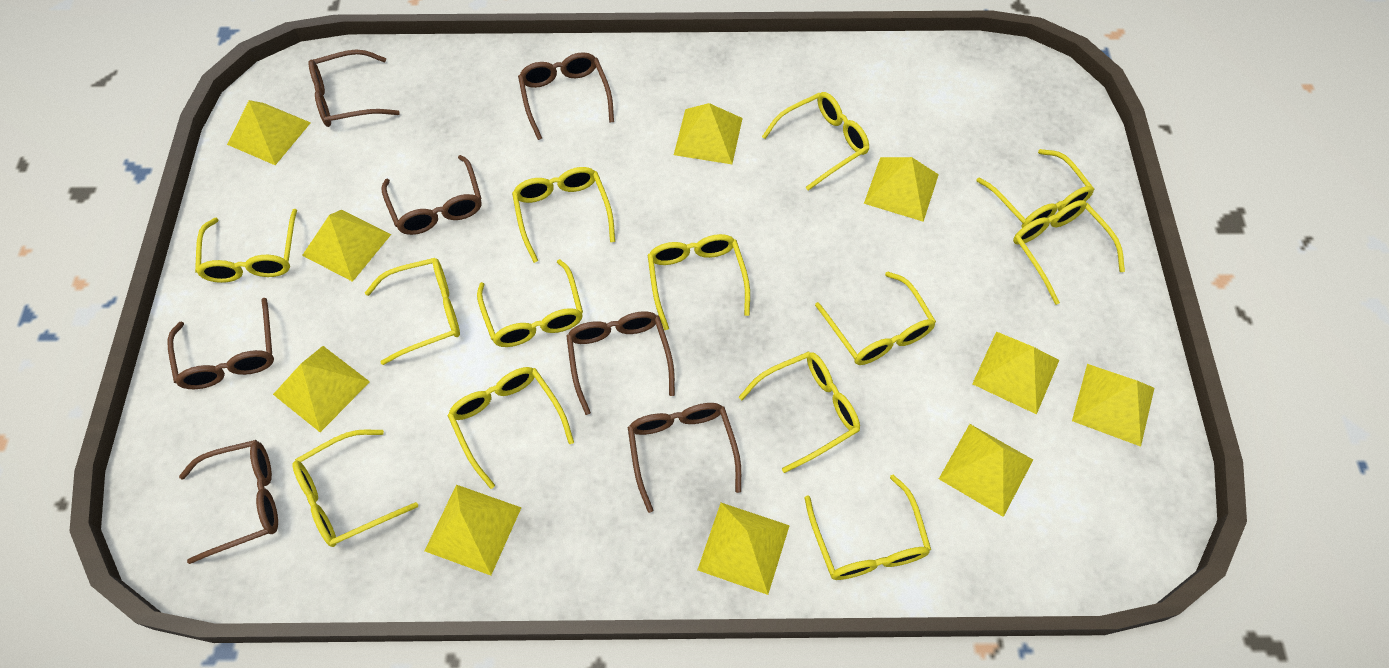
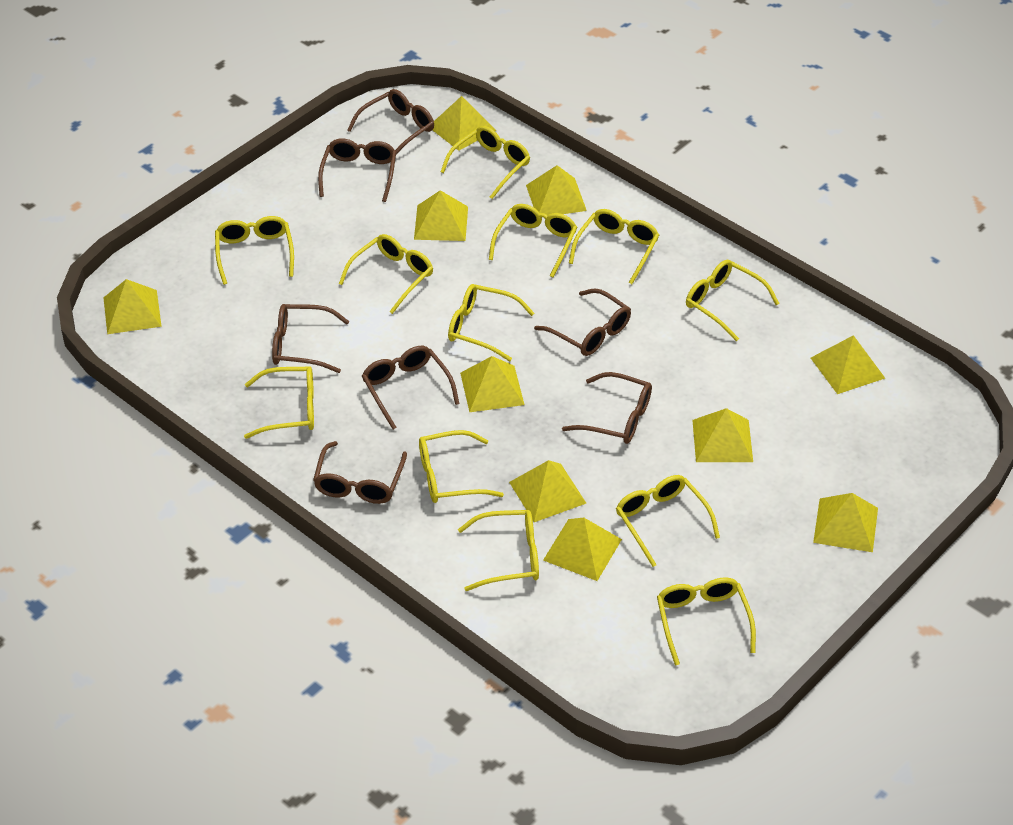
yellow glasses: 13 -> 12

